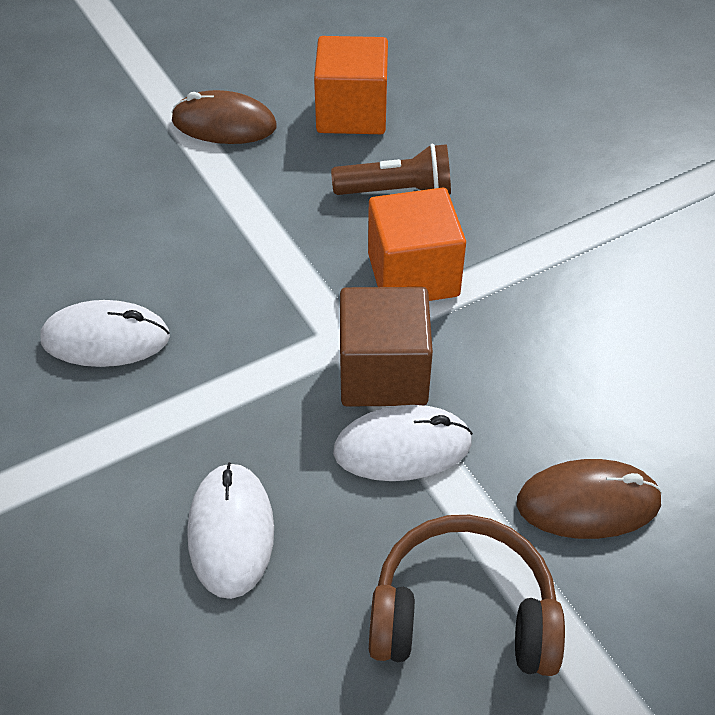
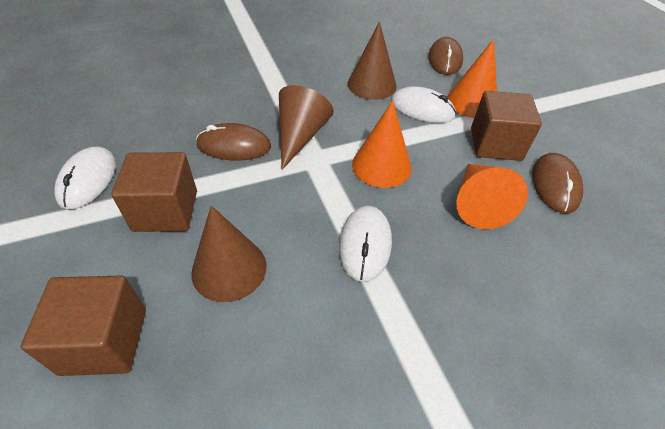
brown cone: 0 -> 3
brown cube: 1 -> 3
brown flashlight: 1 -> 0
brown headphones: 1 -> 0
brown mouse: 2 -> 3
orange cone: 0 -> 3
orange cube: 2 -> 0

